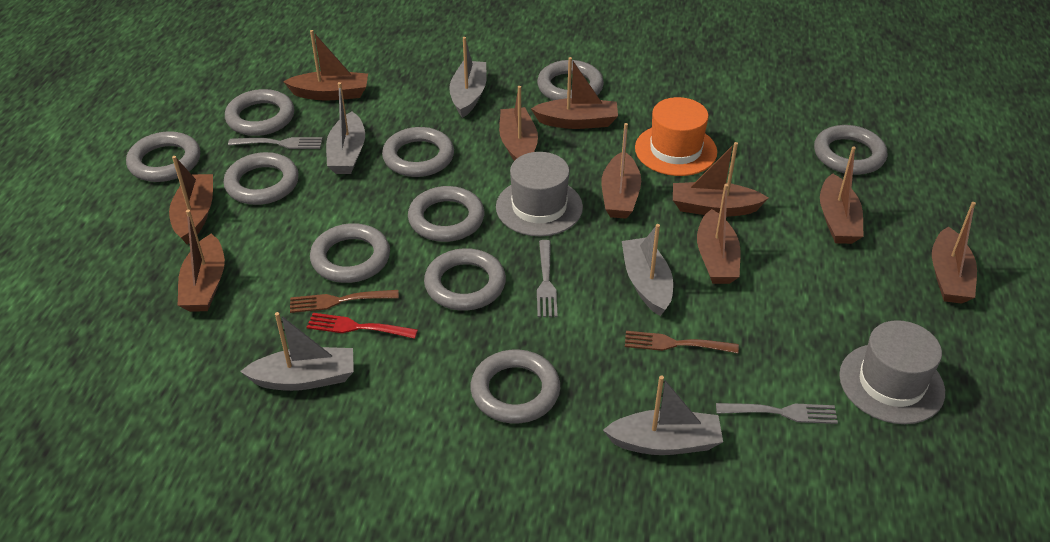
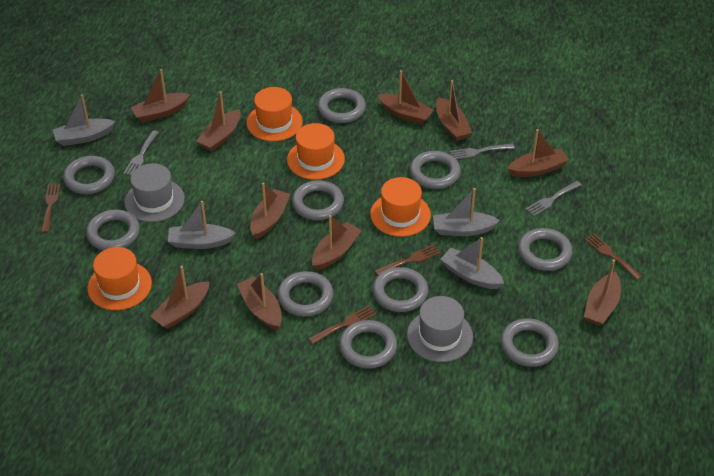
brown fork: 2 -> 4
grey boat: 5 -> 4
orange hat: 1 -> 4
red fork: 1 -> 0

